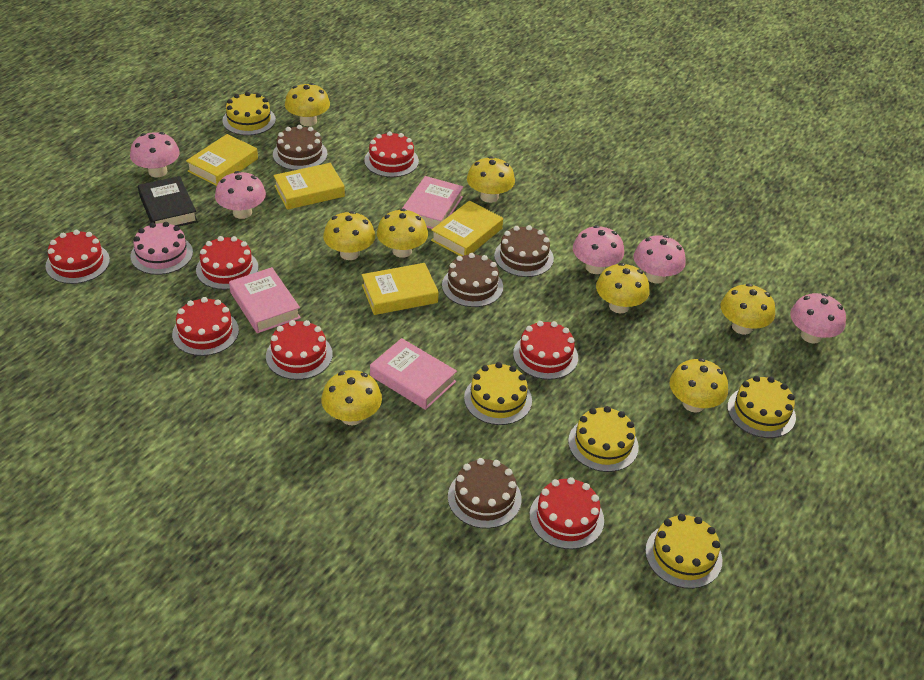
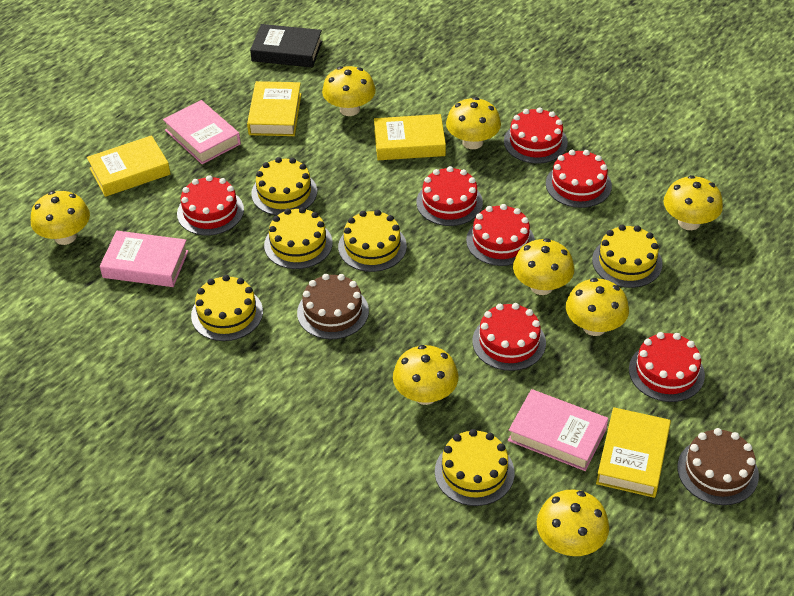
brown cake: 4 -> 2
pink cake: 1 -> 0
pink mushroom: 5 -> 0
yellow cake: 5 -> 6

